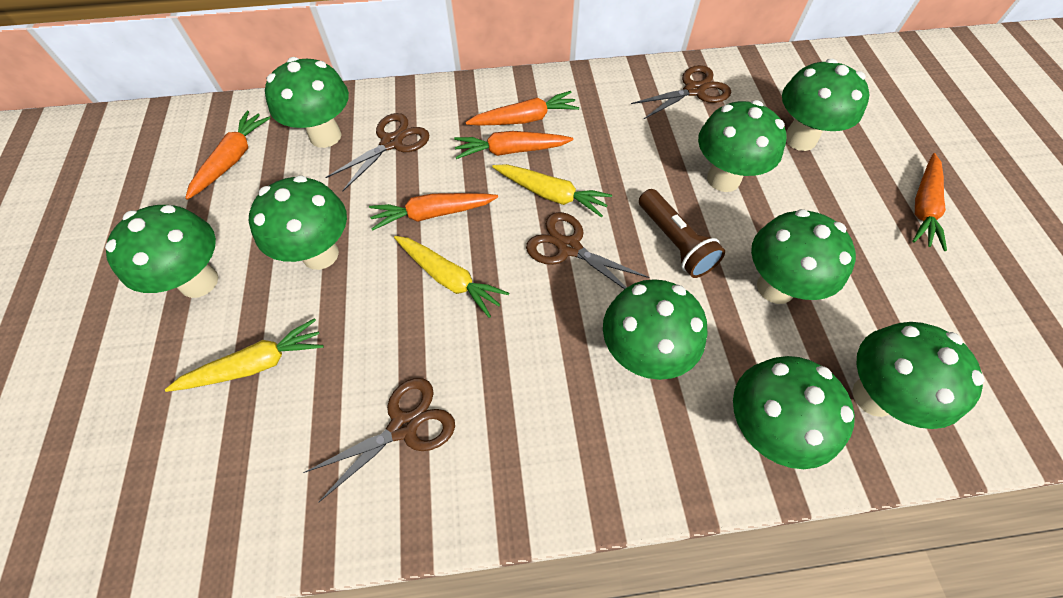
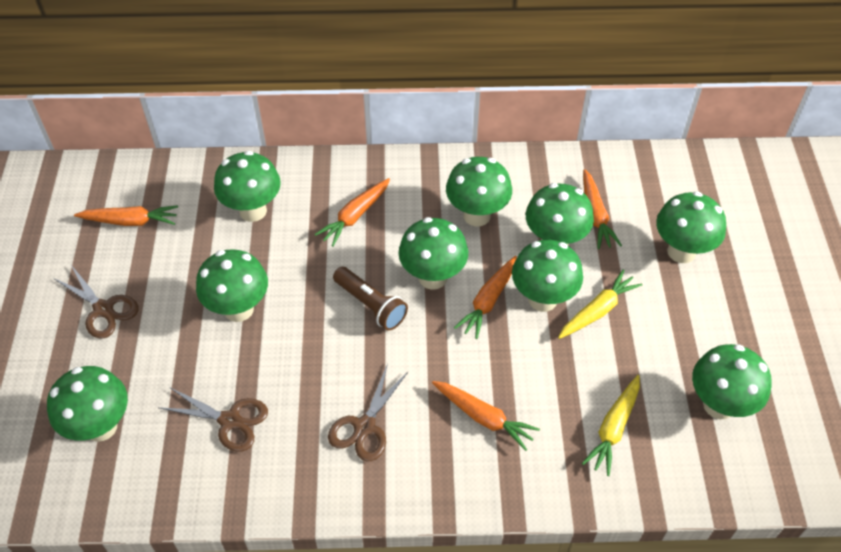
brown scissors: 4 -> 3
yellow carrot: 3 -> 2

